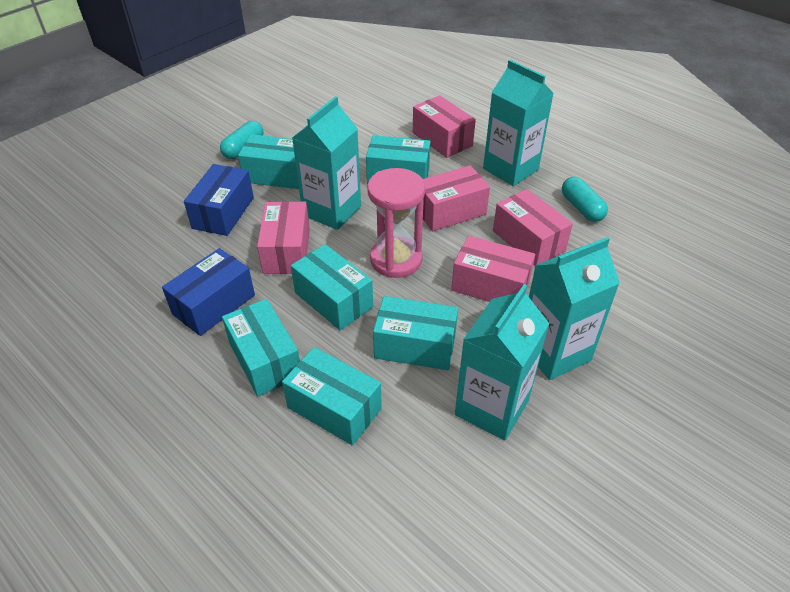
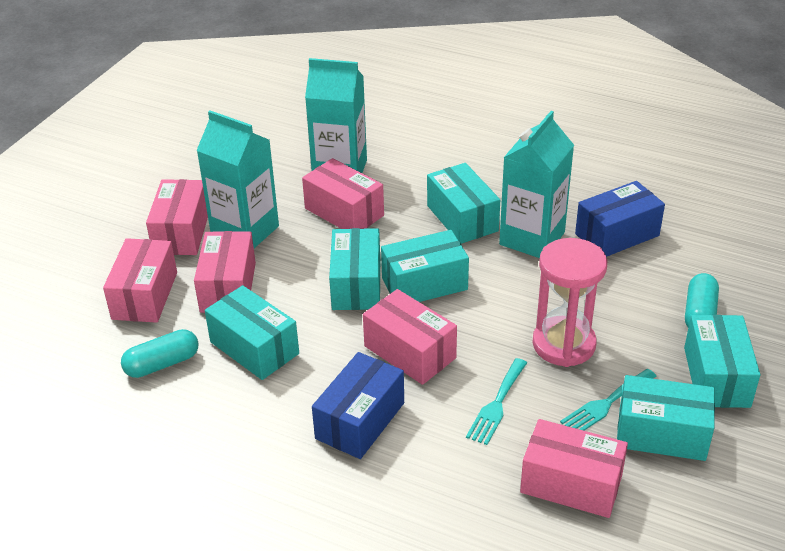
pink box: 5 -> 6
turquoise carton: 4 -> 3
turquoise fork: 0 -> 2

